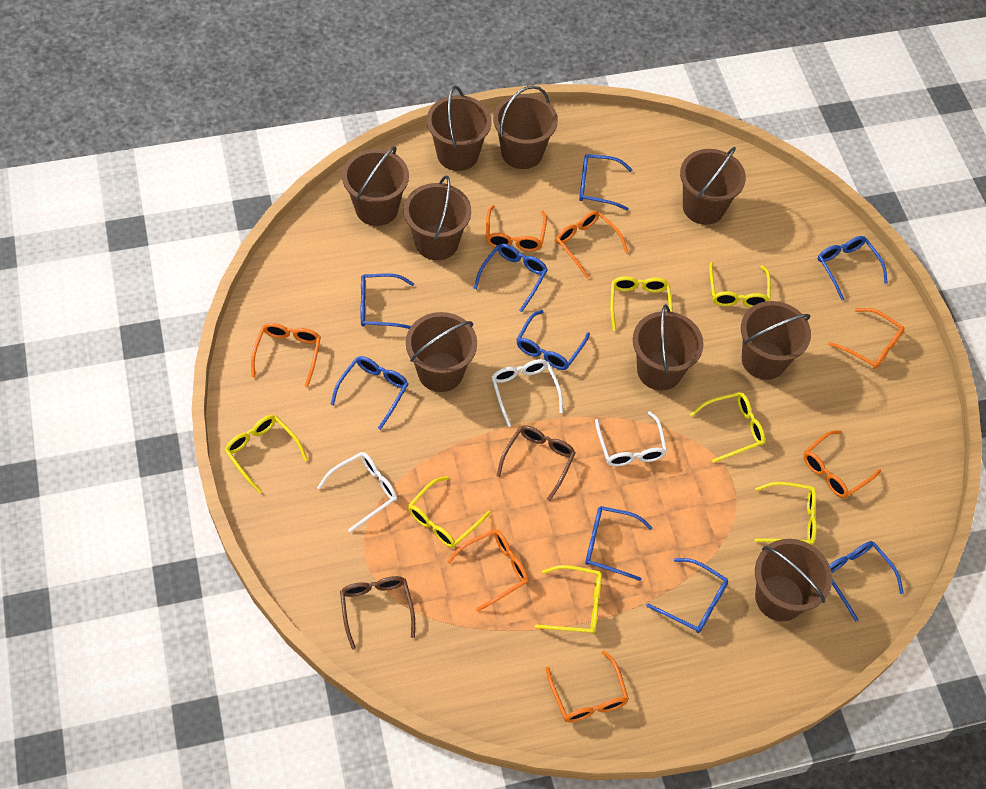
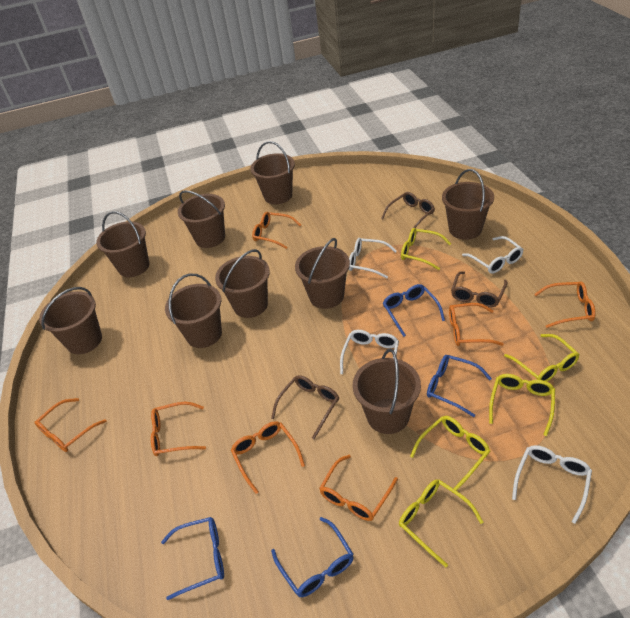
blue glasses: 9 -> 4
brown glasses: 2 -> 3
white glasses: 3 -> 4
yellow glasses: 7 -> 5

